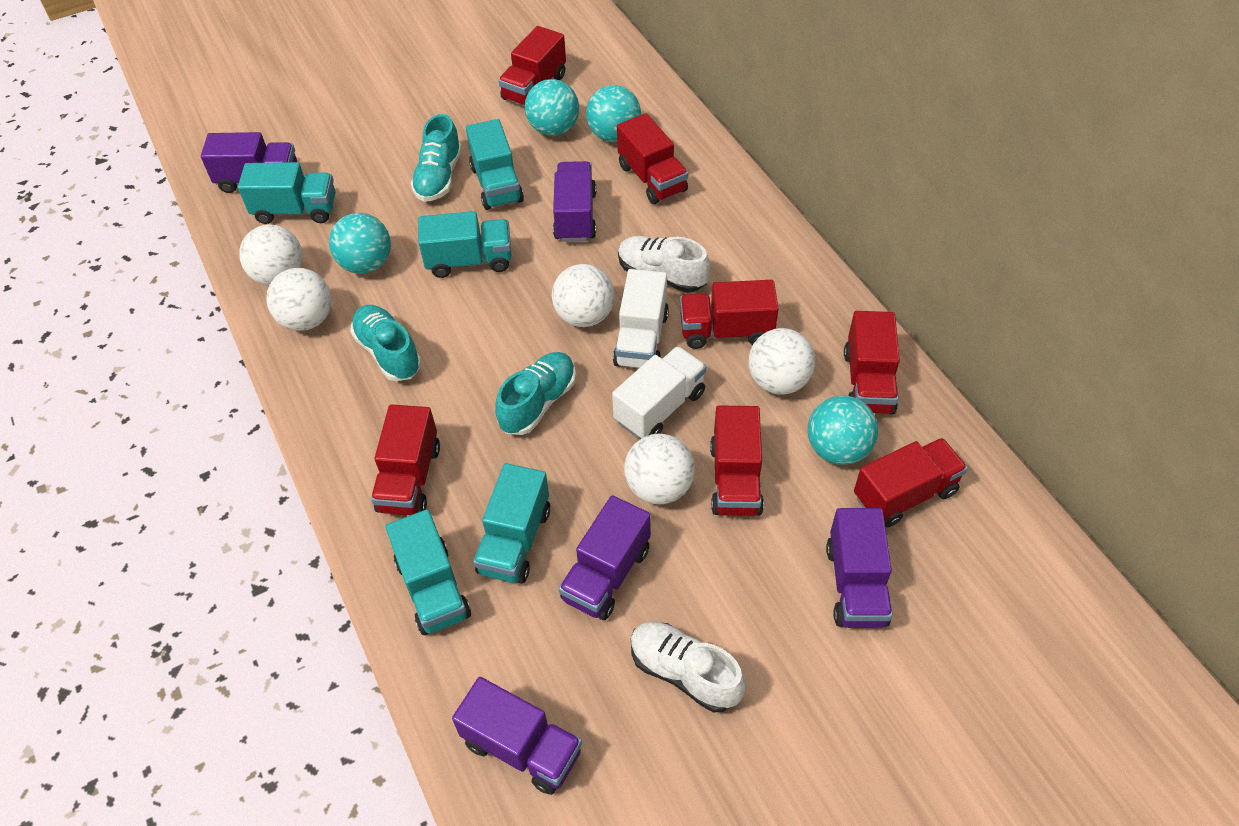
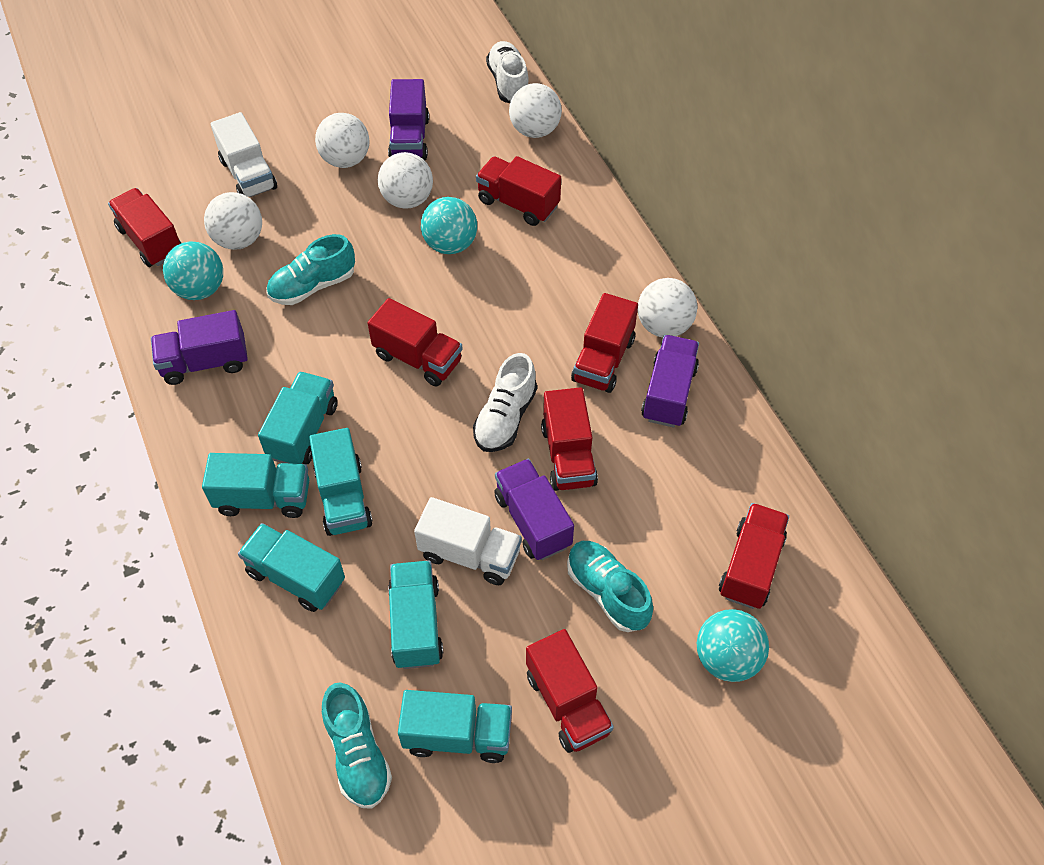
purple truck: 5 -> 4
turquoise ball: 4 -> 3
turquoise truck: 5 -> 6

